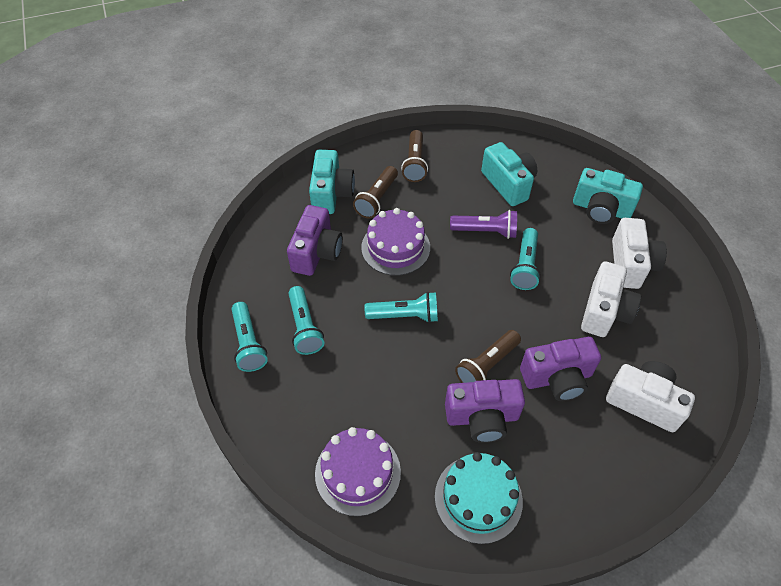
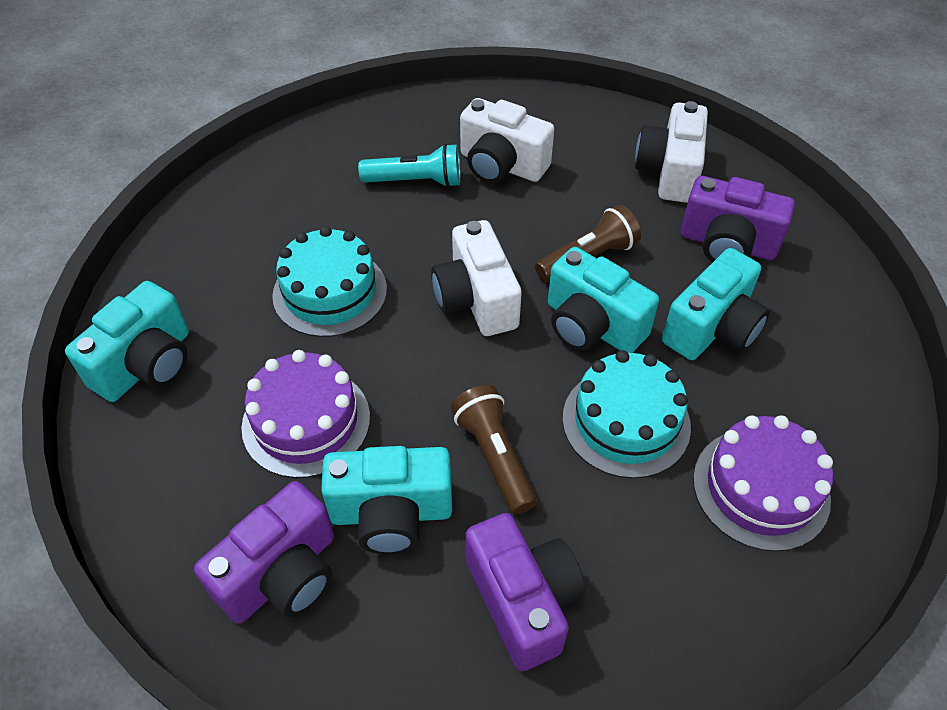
brown flashlight: 3 -> 2
purple flashlight: 1 -> 0
turquoise cake: 1 -> 2
turquoise camera: 3 -> 4
turquoise flashlight: 4 -> 1

